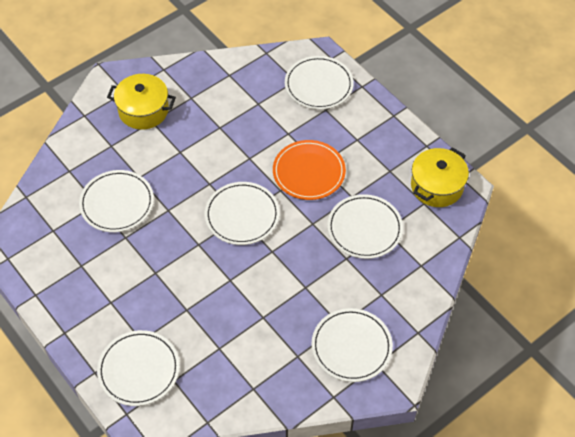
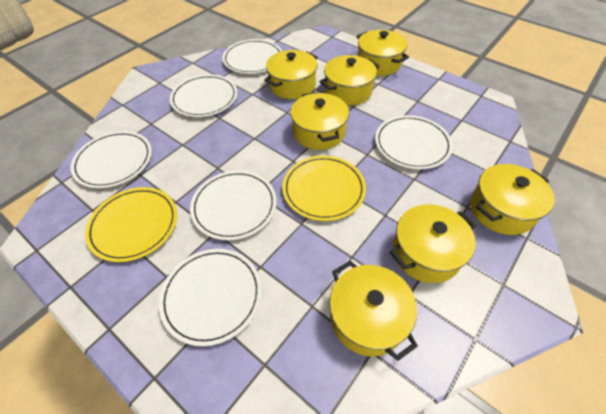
orange plate: 1 -> 0
yellow plate: 0 -> 2
yellow pot: 2 -> 7

